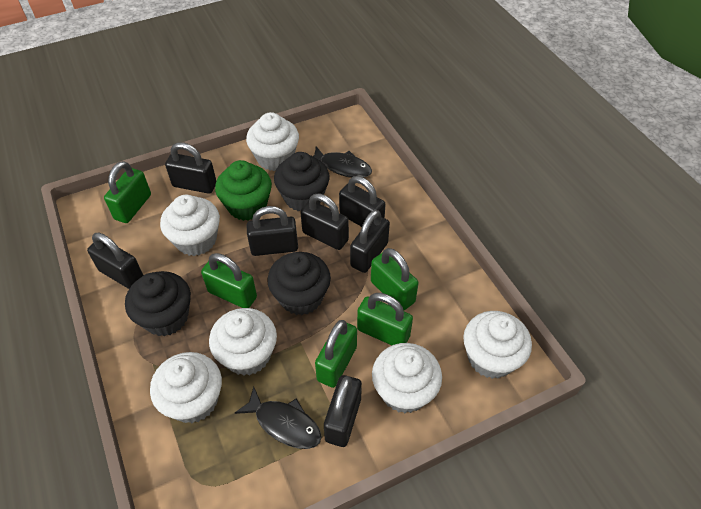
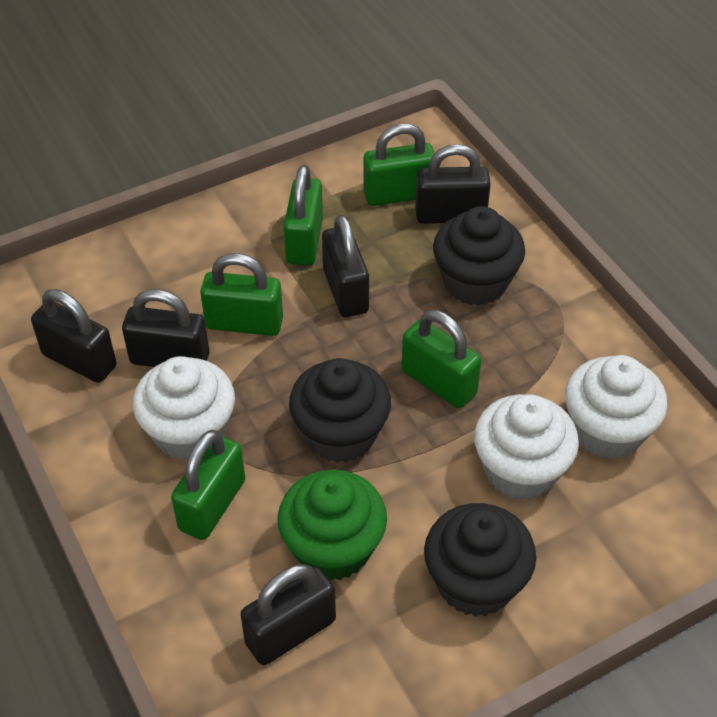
black fish: 2 -> 0
black padlock: 7 -> 5
white cupcake: 6 -> 3

